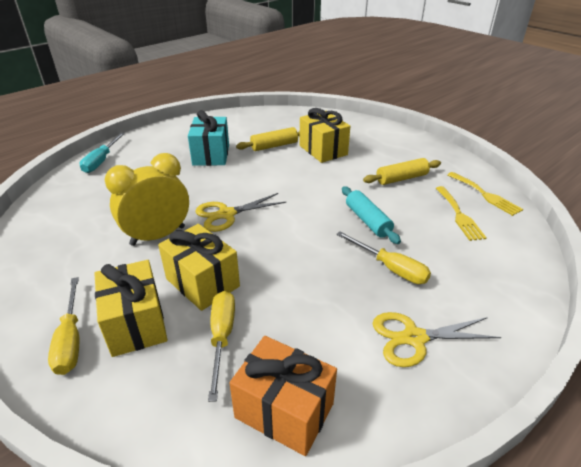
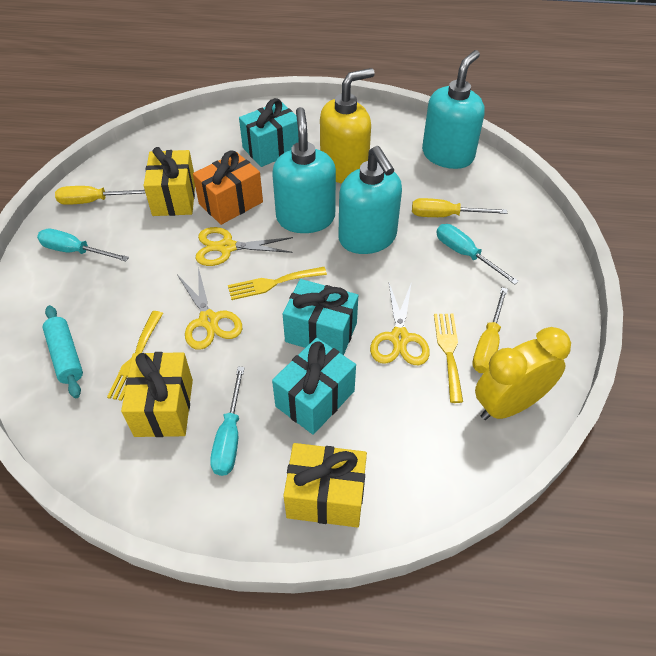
turquoise gift: 1 -> 3
turquoise screwdriver: 1 -> 3
turquoise soap dispenser: 0 -> 3
yellow fork: 2 -> 3
yellow rolling pin: 2 -> 0
yellow scissors: 2 -> 3
yellow soap dispenser: 0 -> 1

